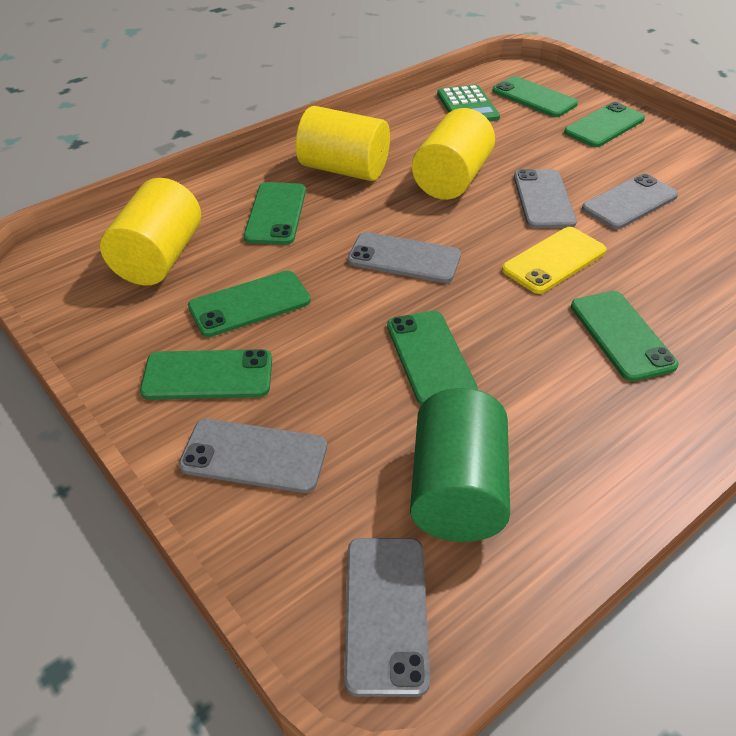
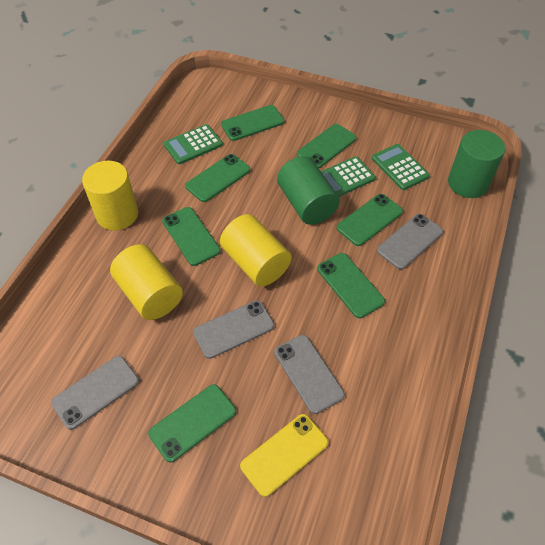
green calculator: 1 -> 3
green cylinder: 1 -> 2
grey phone: 5 -> 4

